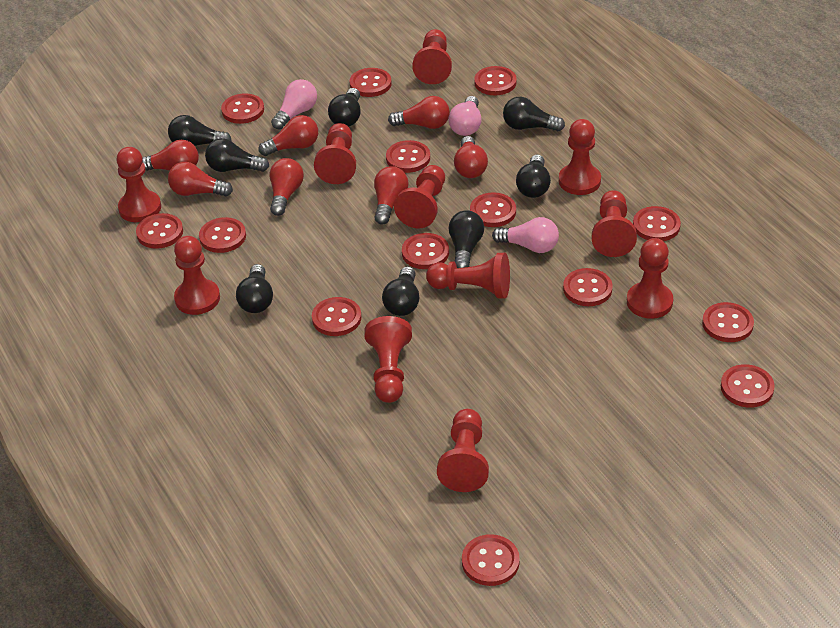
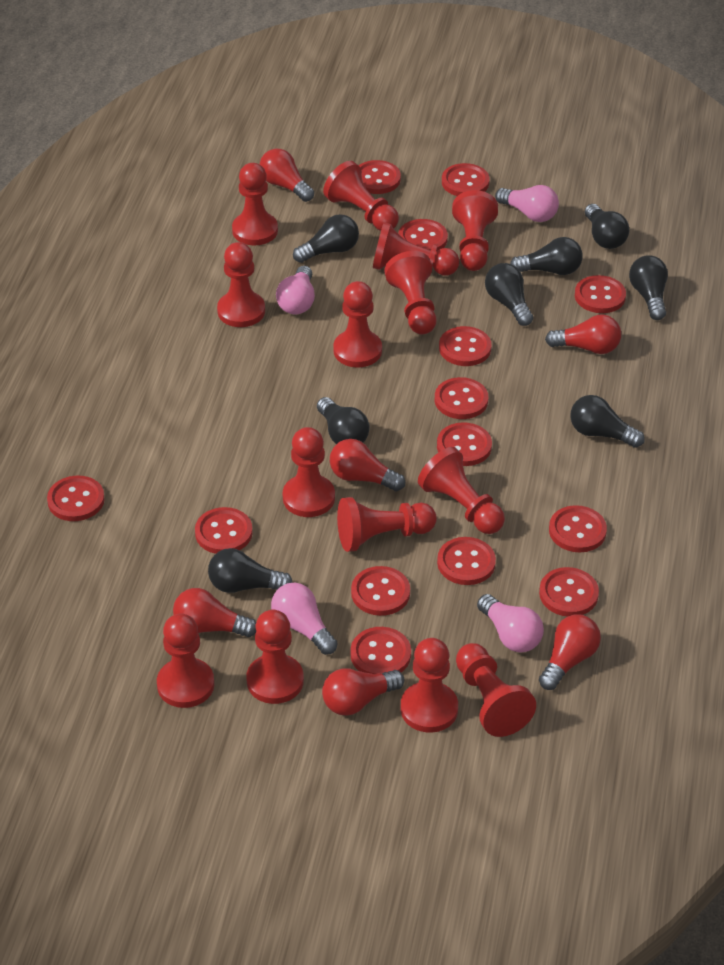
pink light bulb: 3 -> 4
red light bulb: 7 -> 6
red pawn: 11 -> 14

